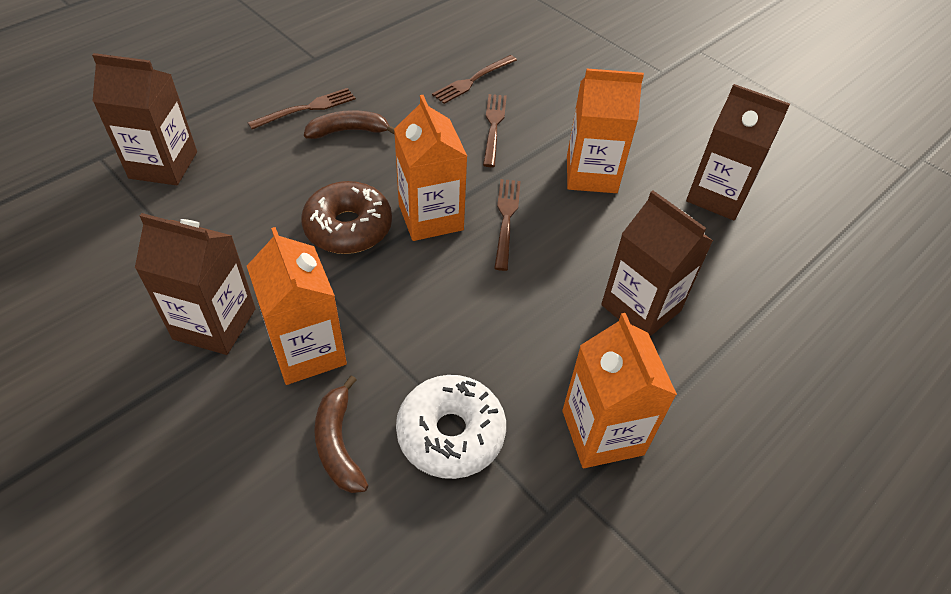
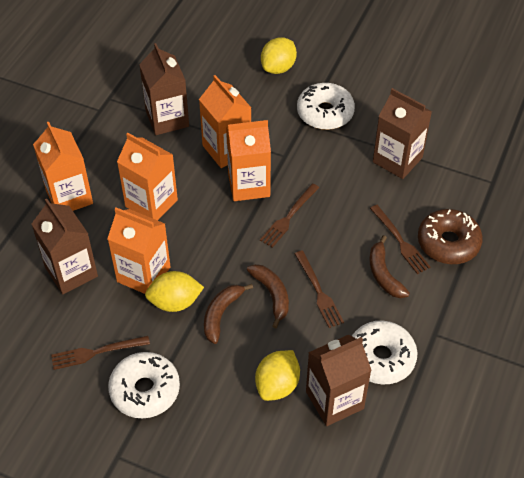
brown banana: 2 -> 3
orange carton: 4 -> 5
white donut: 1 -> 3
yellow lemon: 0 -> 3

